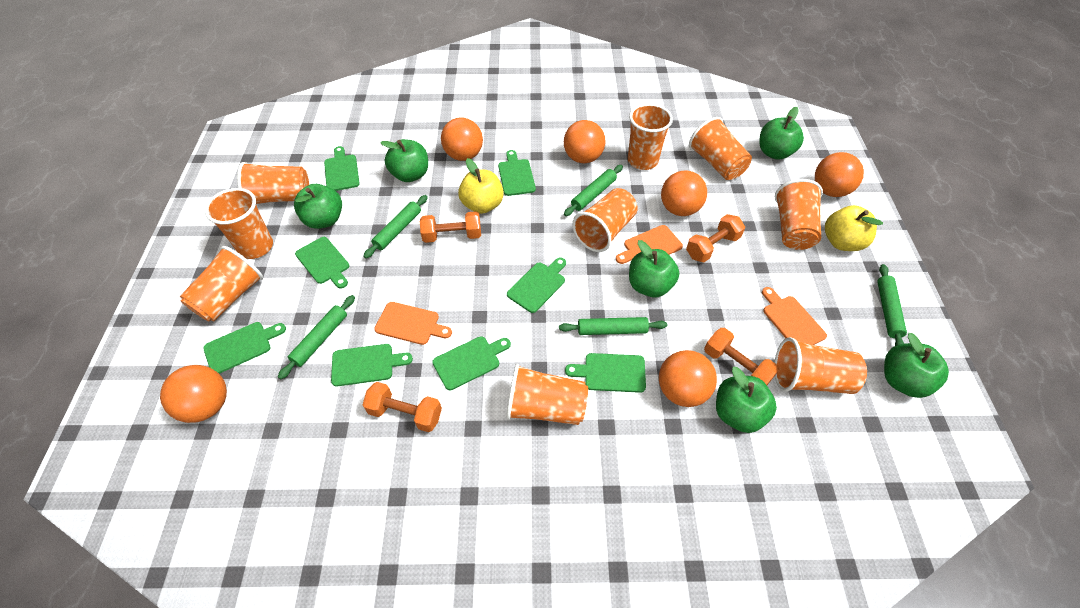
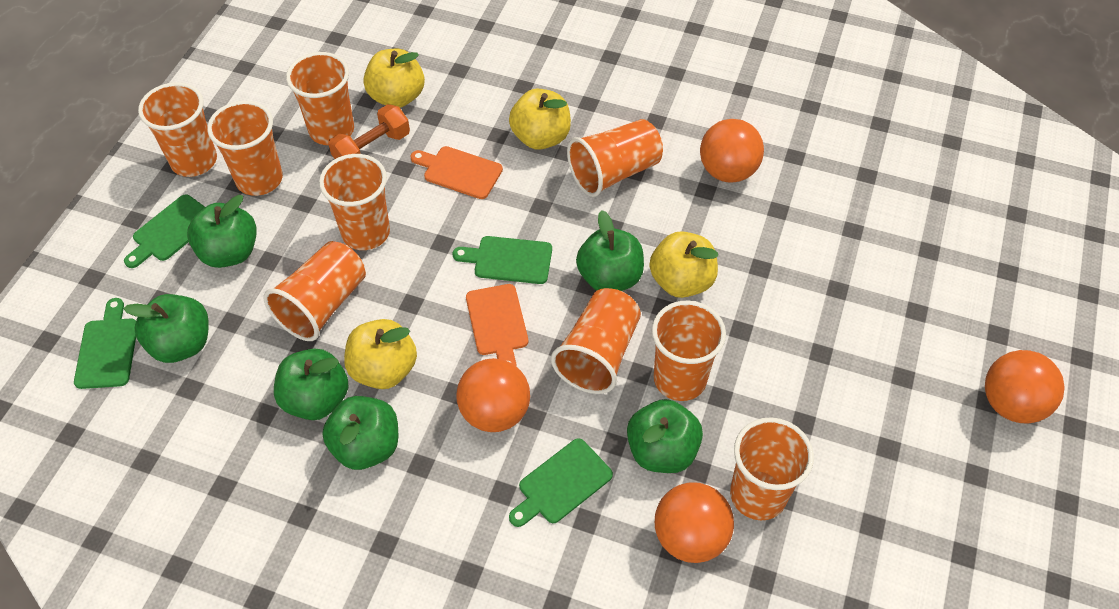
green cutting board: 8 -> 4
green rolling pin: 5 -> 0
orange ball: 6 -> 4
orange cutting board: 3 -> 2
orange dumbbell: 4 -> 1
yellow apple: 2 -> 4

